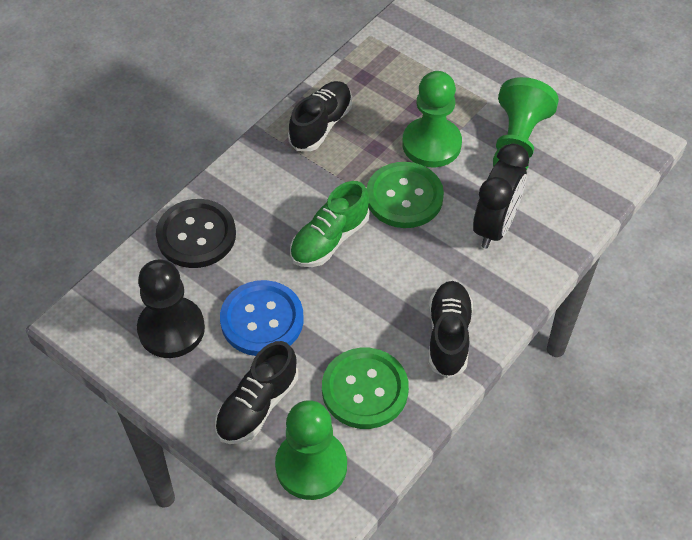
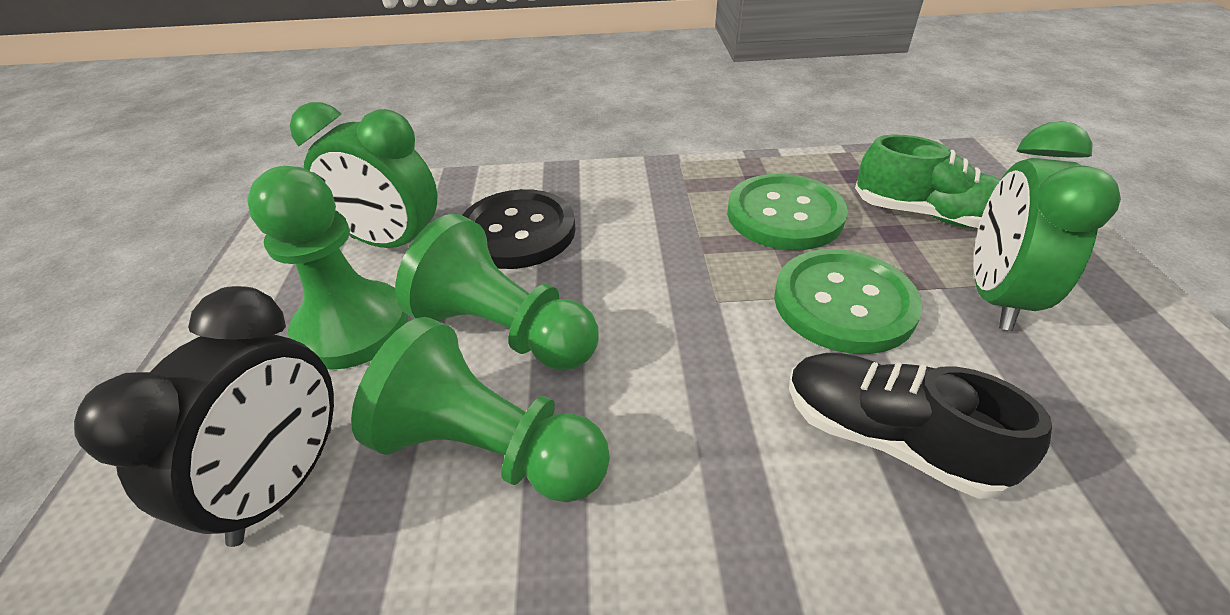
black pawn: 1 -> 0
black shoe: 3 -> 1
blue button: 1 -> 0
green clock: 0 -> 2

